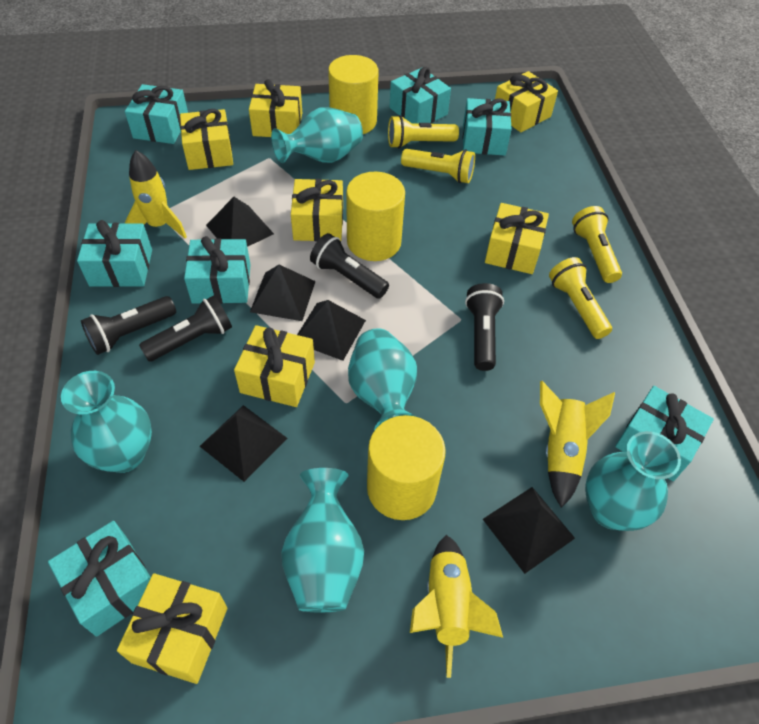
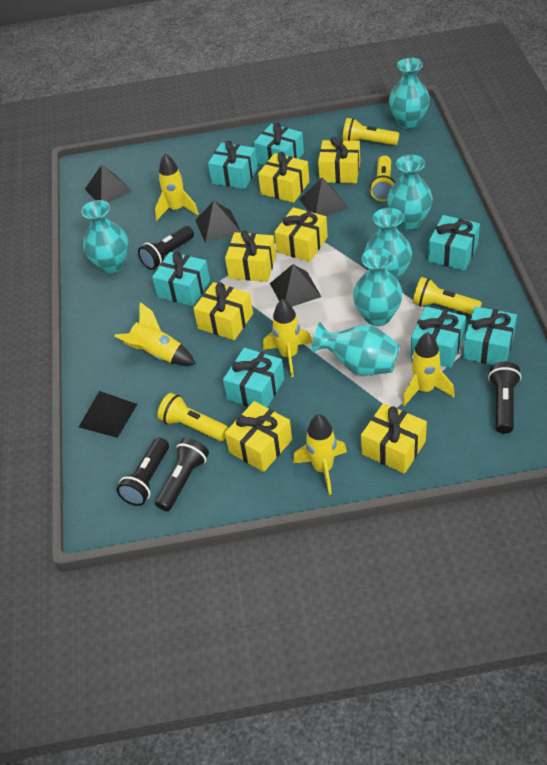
turquoise vase: 5 -> 6
yellow cylinder: 3 -> 0
yellow rocket: 3 -> 5

